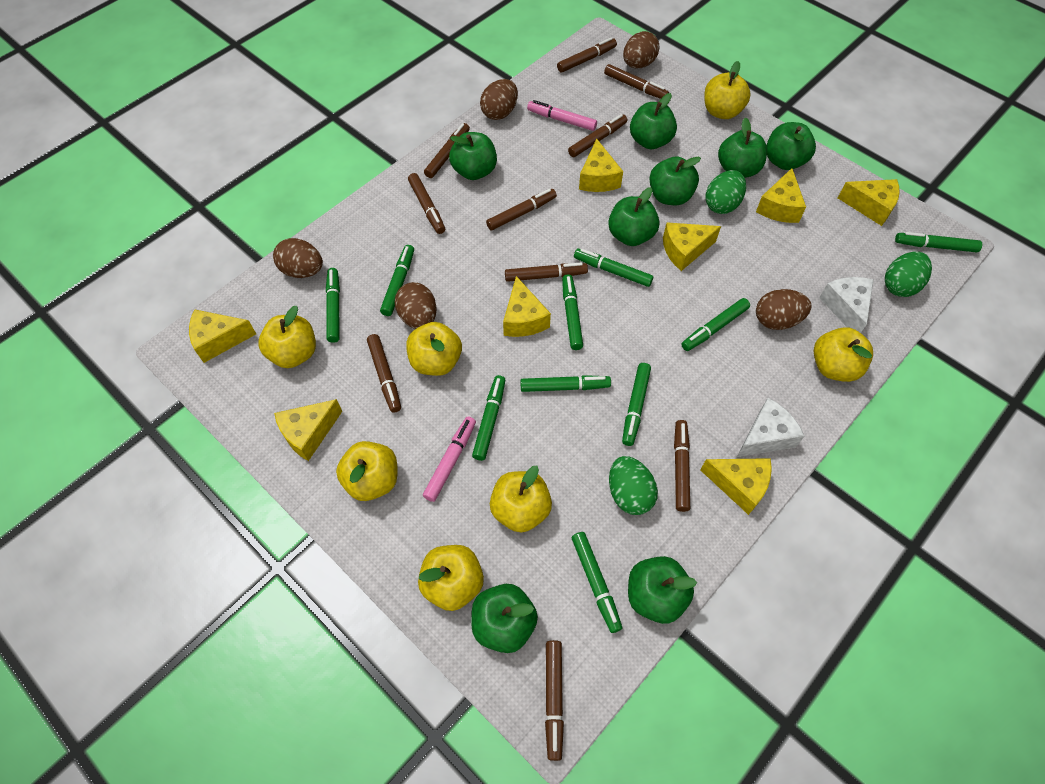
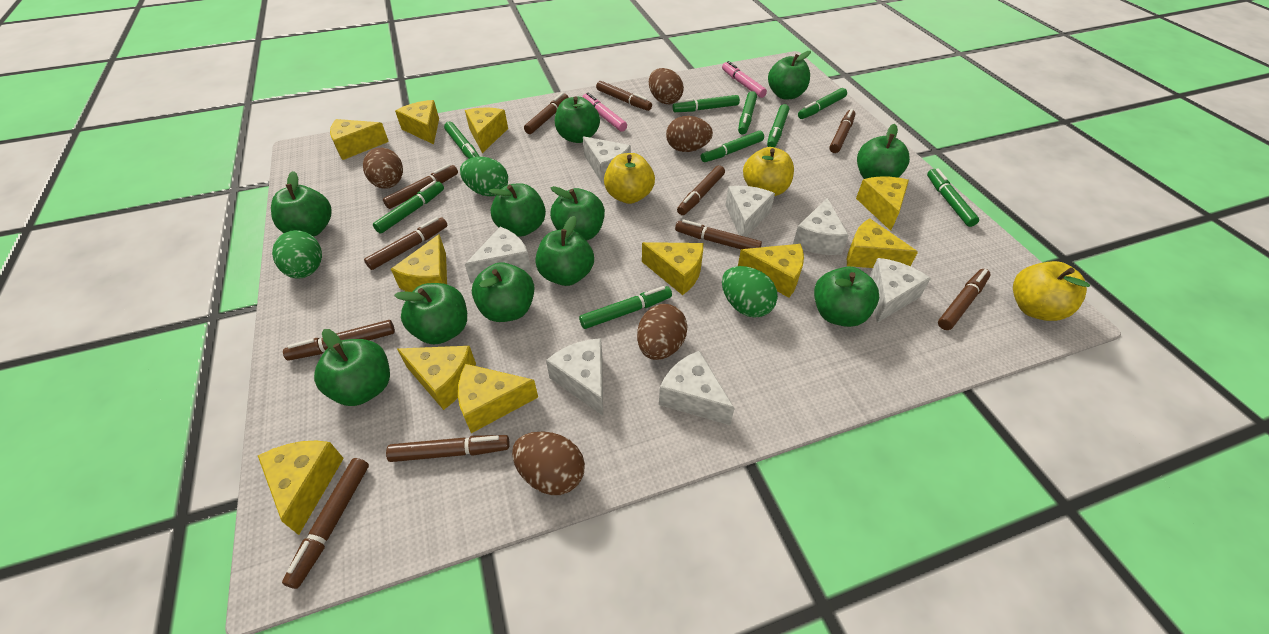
brown marker: 10 -> 11
green apple: 8 -> 11
green marker: 10 -> 9
white cheese: 2 -> 7
yellow apple: 7 -> 3
yellow cheese: 8 -> 11

